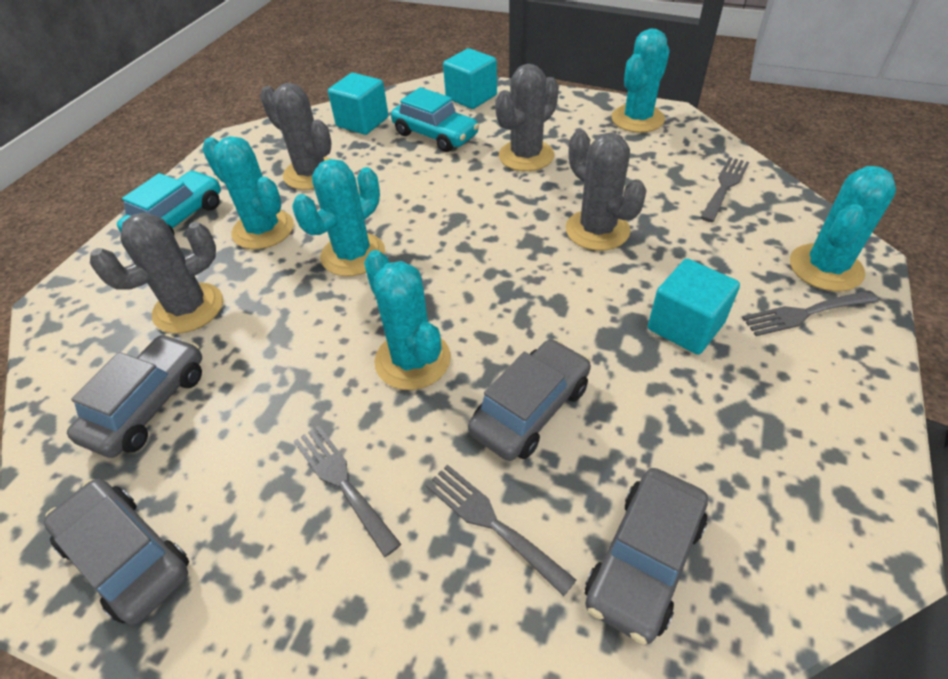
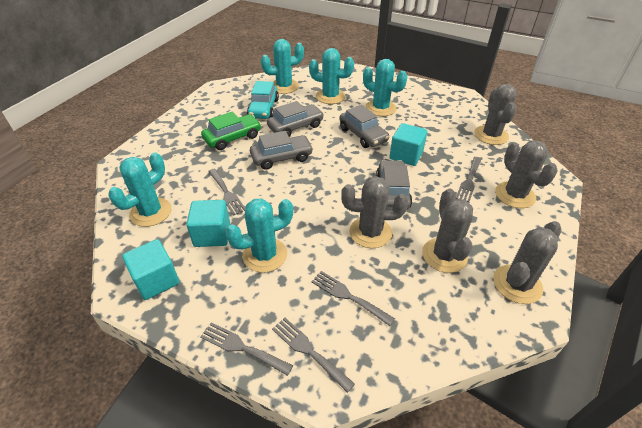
green car: 0 -> 1
grey cactus: 4 -> 5
grey fork: 4 -> 5
turquoise car: 2 -> 1

